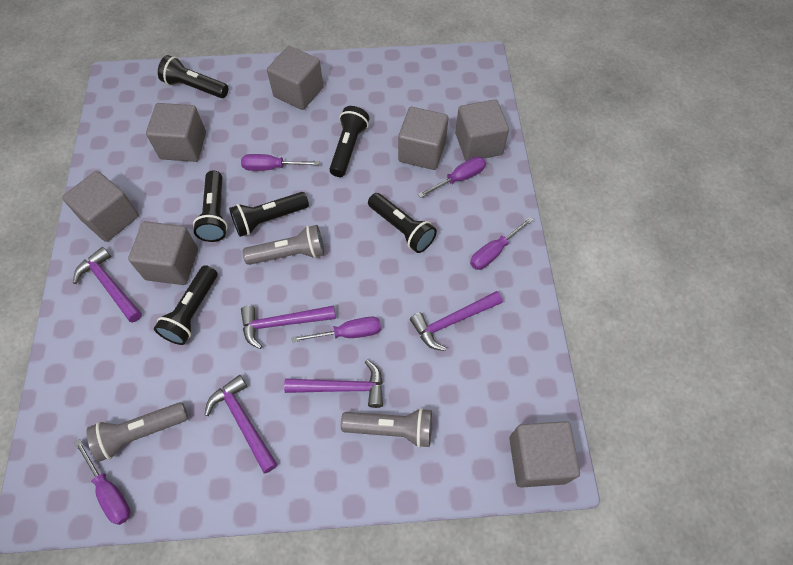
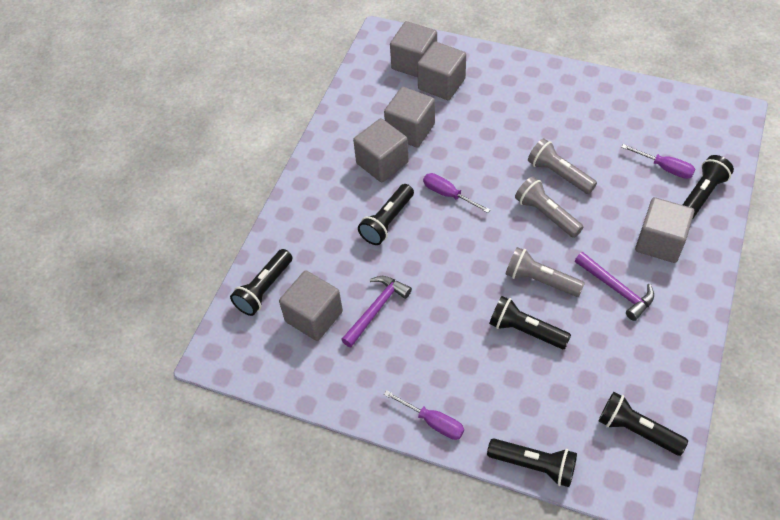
grey cube: 7 -> 6
purple hammer: 5 -> 2
purple screwdriver: 5 -> 3

